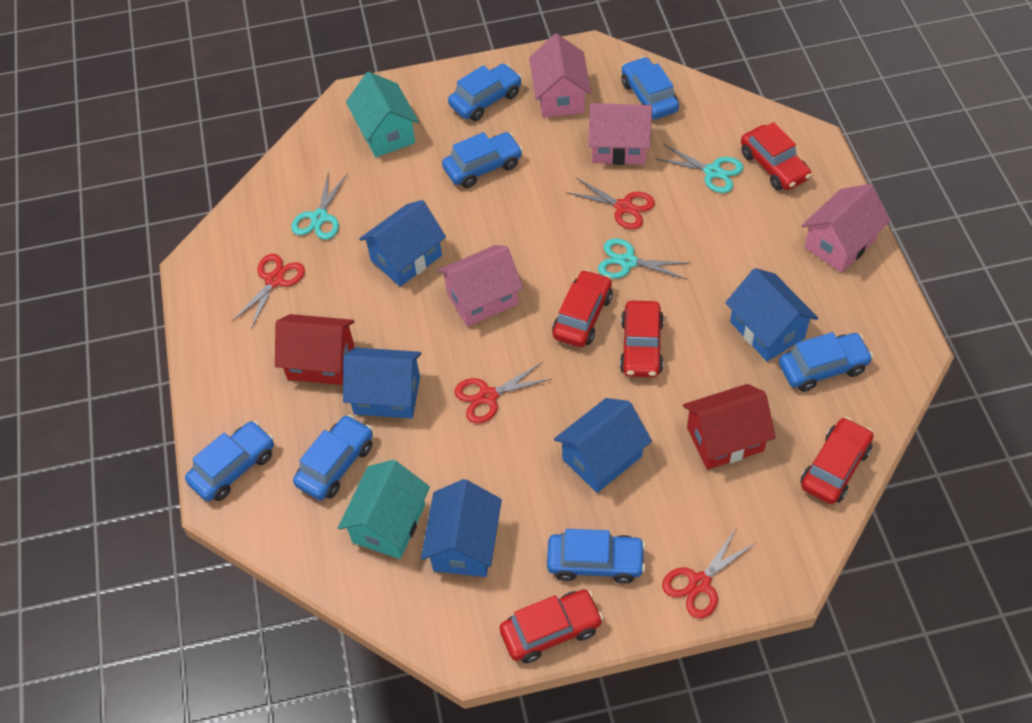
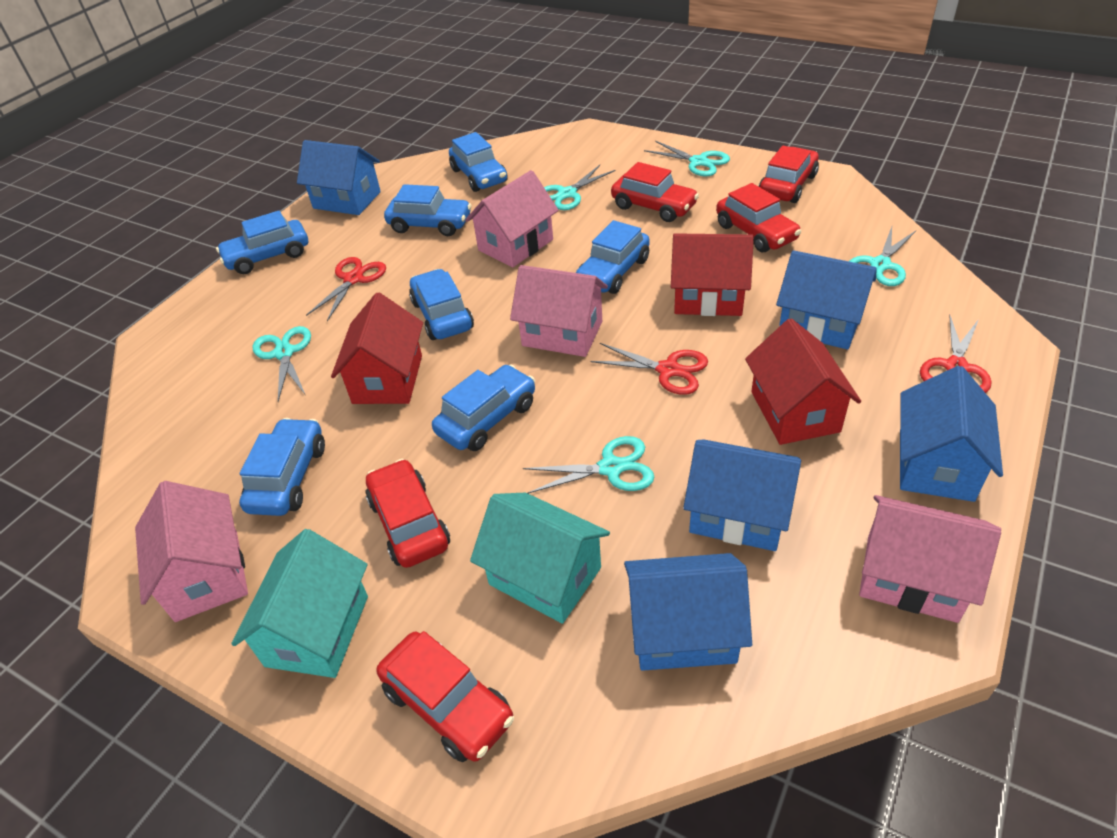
red house: 2 -> 3
red scissors: 4 -> 3
turquoise scissors: 3 -> 5

